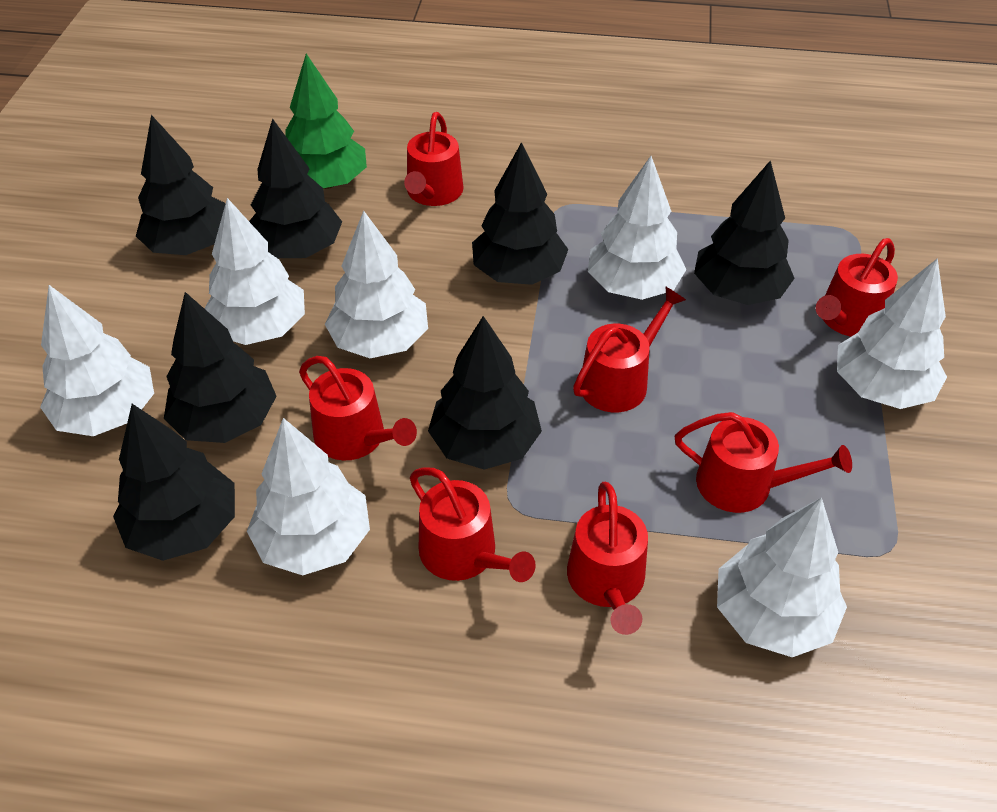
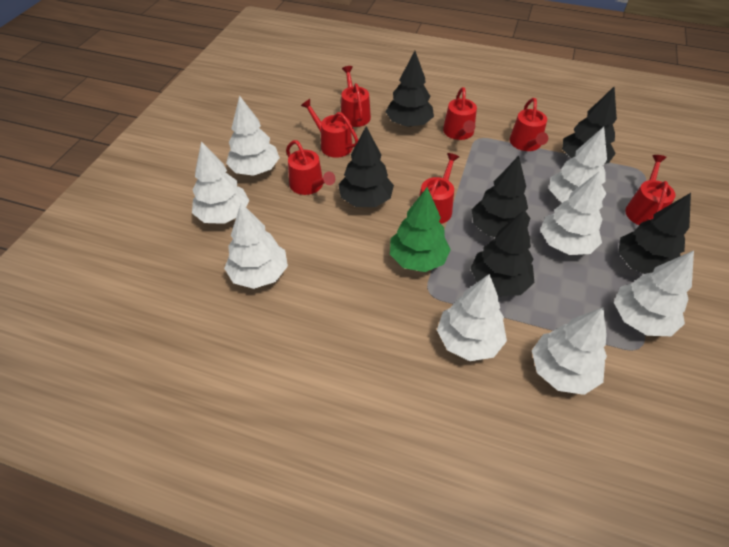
black tree: 7 -> 6
white tree: 7 -> 8

